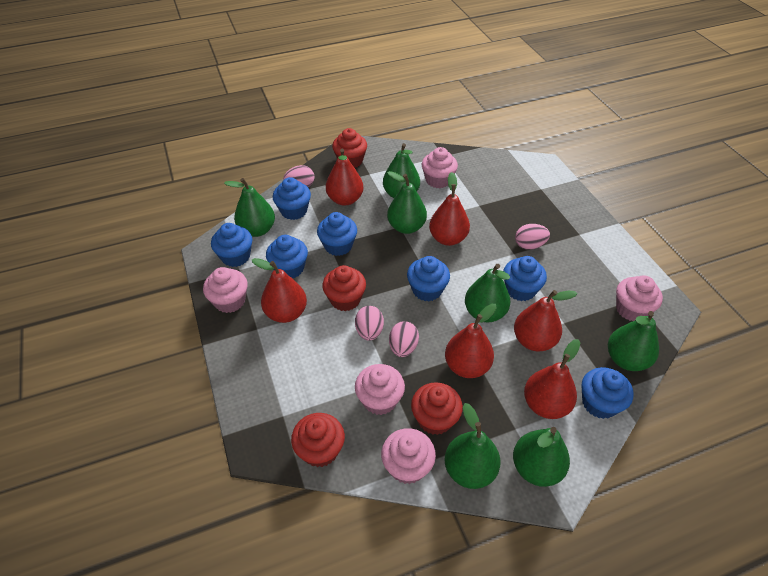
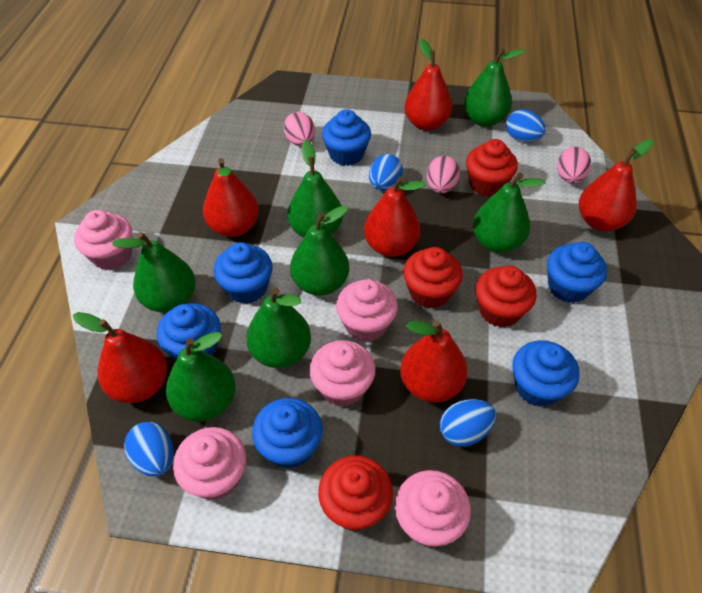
blue cupcake: 7 -> 6
blue egg: 0 -> 4
pink egg: 4 -> 3

